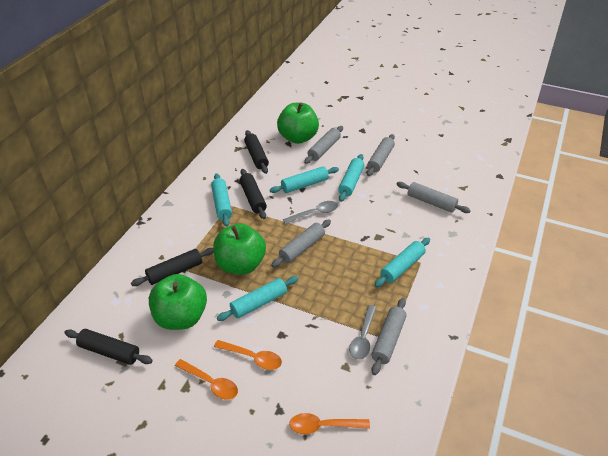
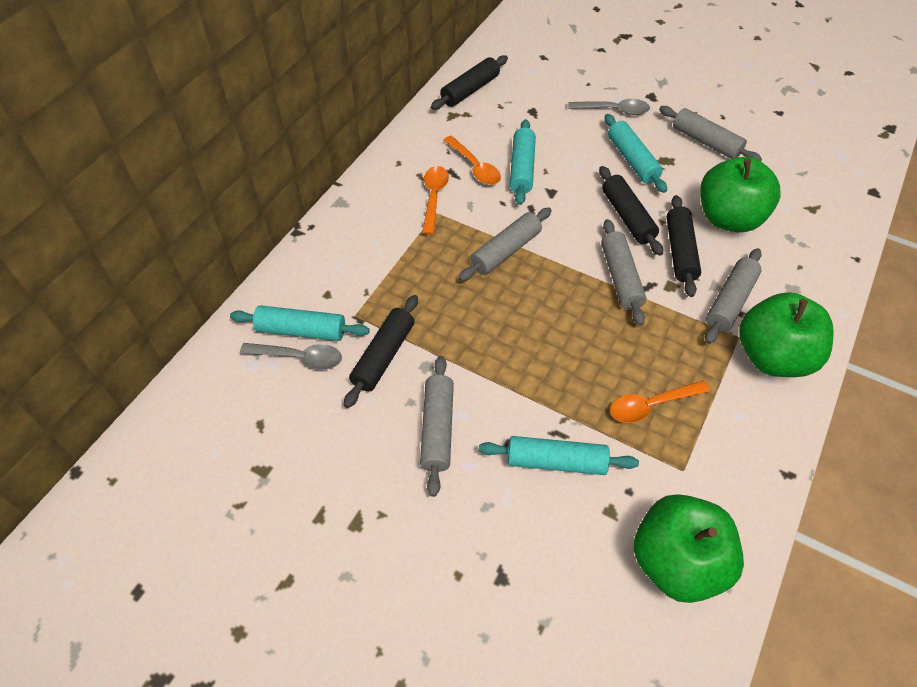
turquoise rolling pin: 5 -> 4

